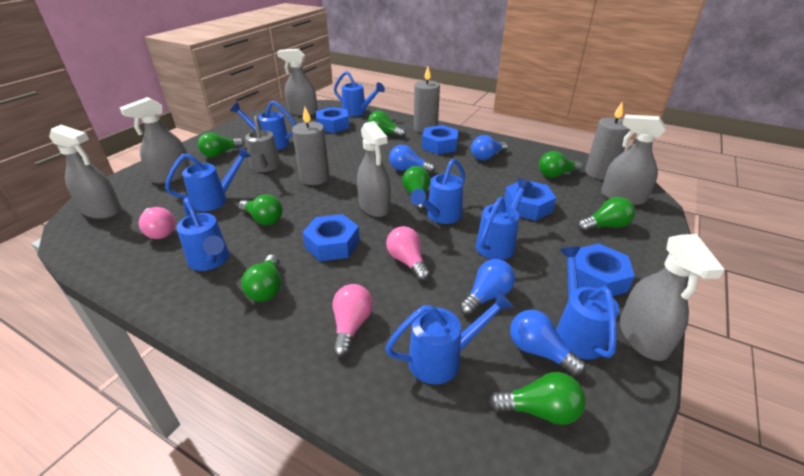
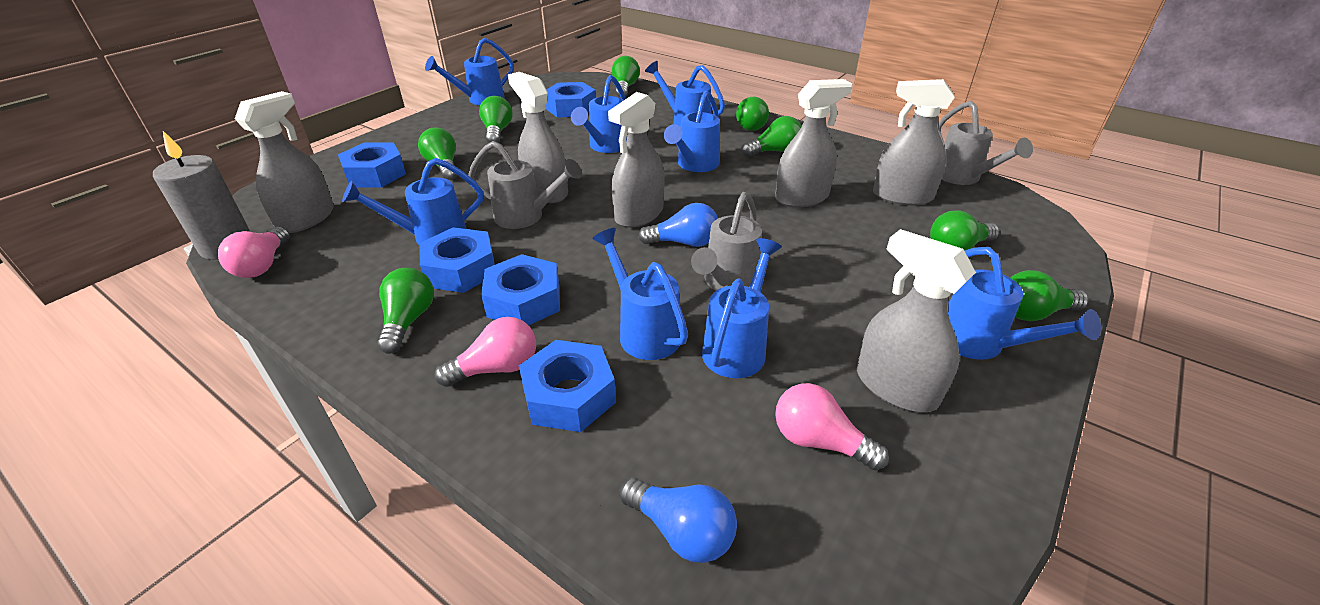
blue light bulb: 4 -> 2
grey candle: 3 -> 1
grey watering can: 1 -> 3

